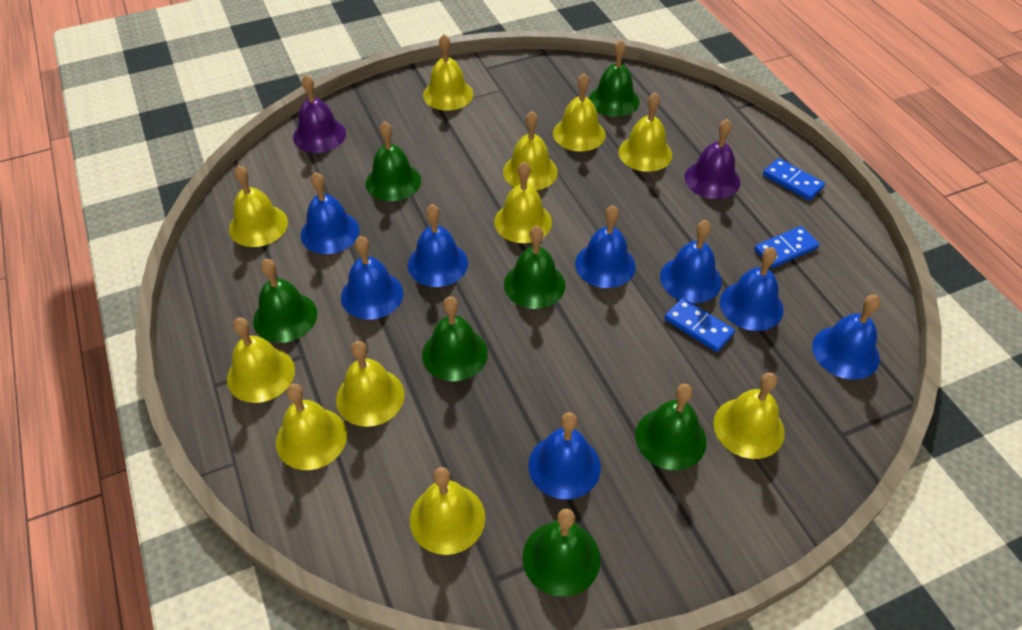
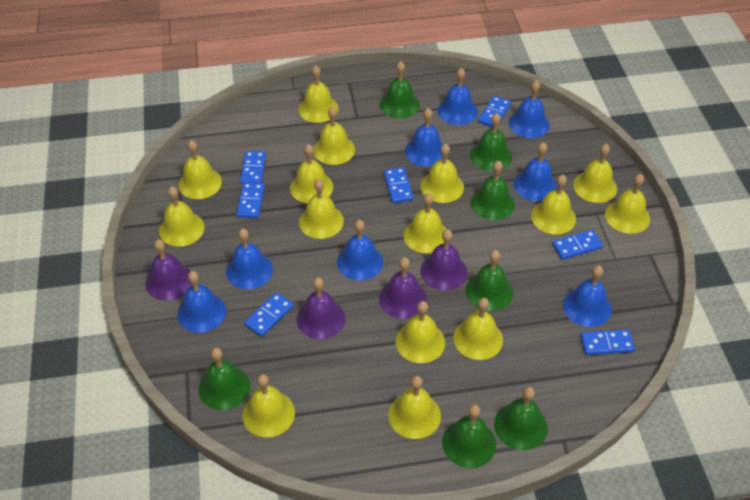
blue domino: 3 -> 7
purple bell: 2 -> 4
yellow bell: 11 -> 15

